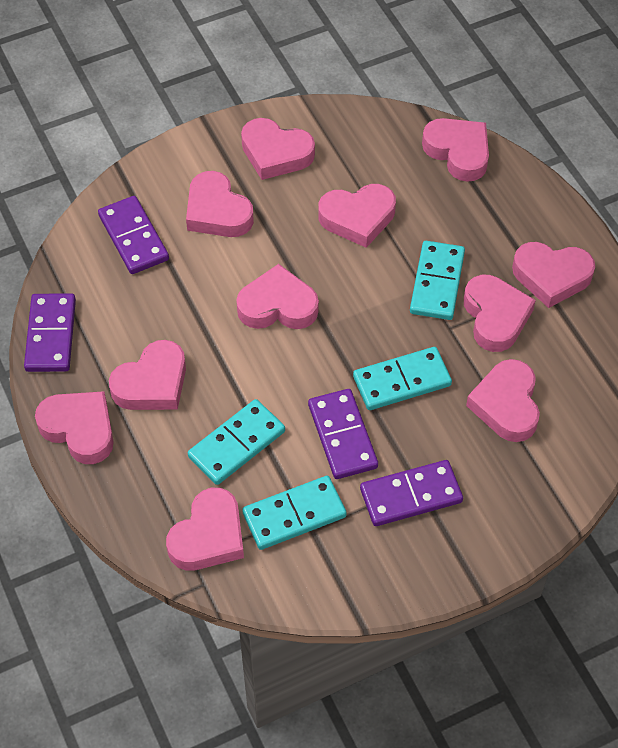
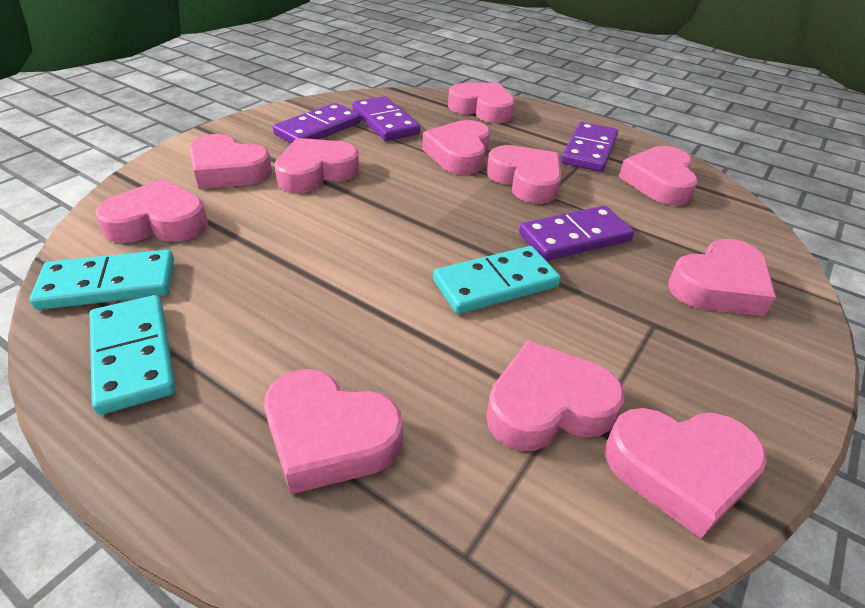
turquoise domino: 4 -> 3

